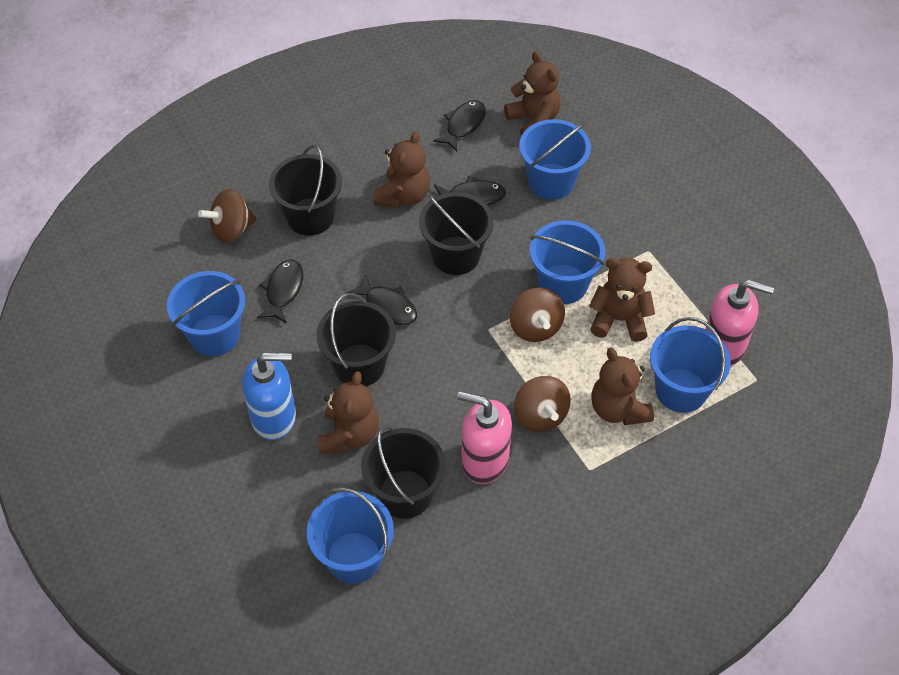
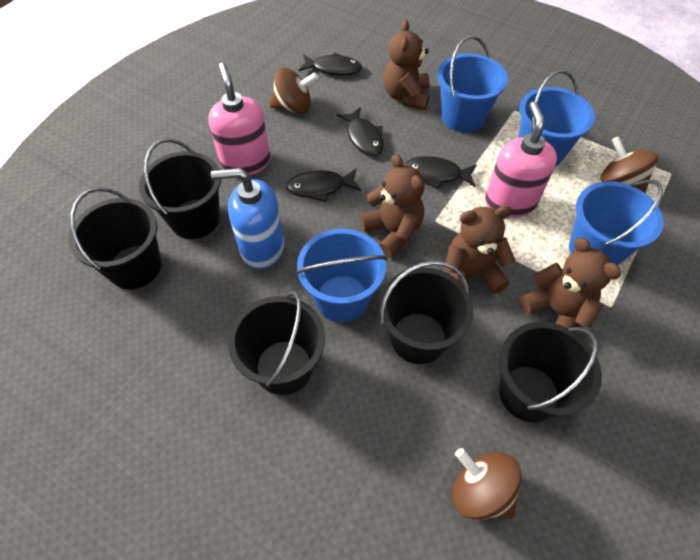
black bucket: 4 -> 5
blue bucket: 5 -> 4
brown teddy bear: 5 -> 4

